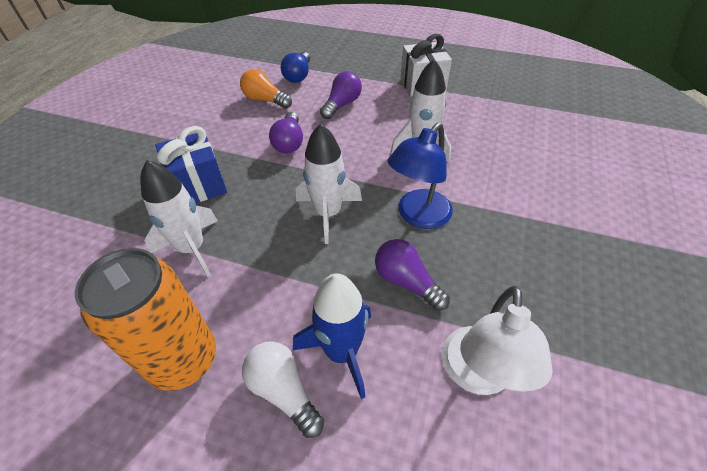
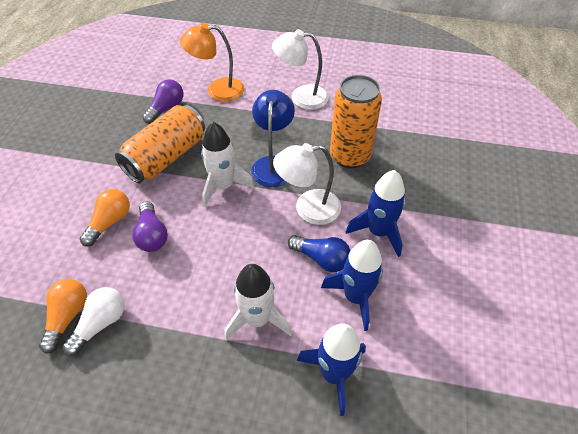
blue gift: 1 -> 0
blue rocket: 1 -> 3
orange can: 1 -> 2
orange lamp: 0 -> 1
orange light bulb: 1 -> 2
purple light bulb: 3 -> 2
white gift: 1 -> 0
white lamp: 1 -> 2
white rocket: 3 -> 2

